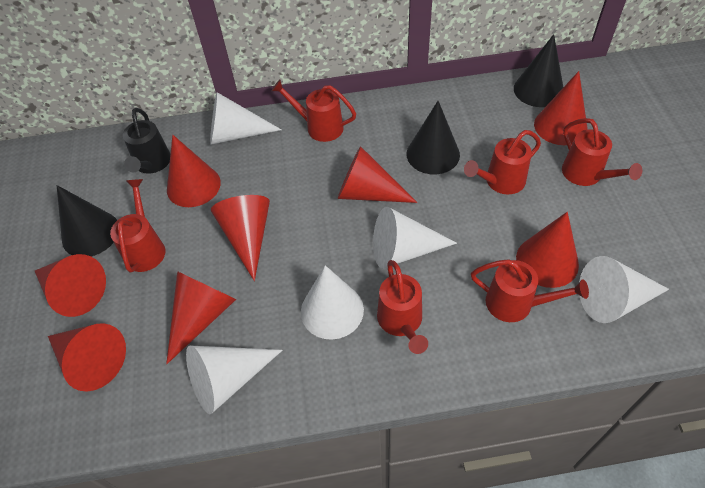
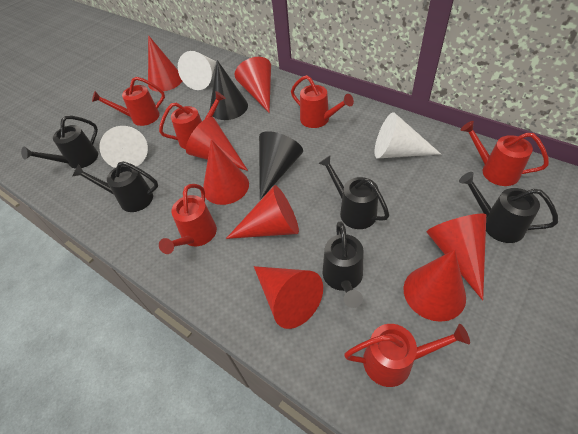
black cone: 3 -> 2
black watering can: 1 -> 5
white cone: 5 -> 3

